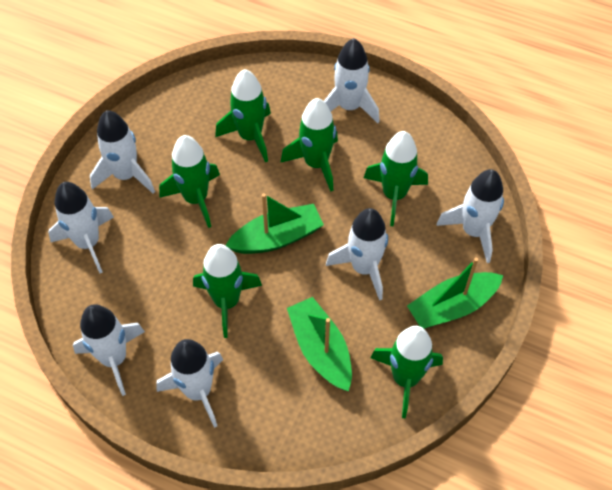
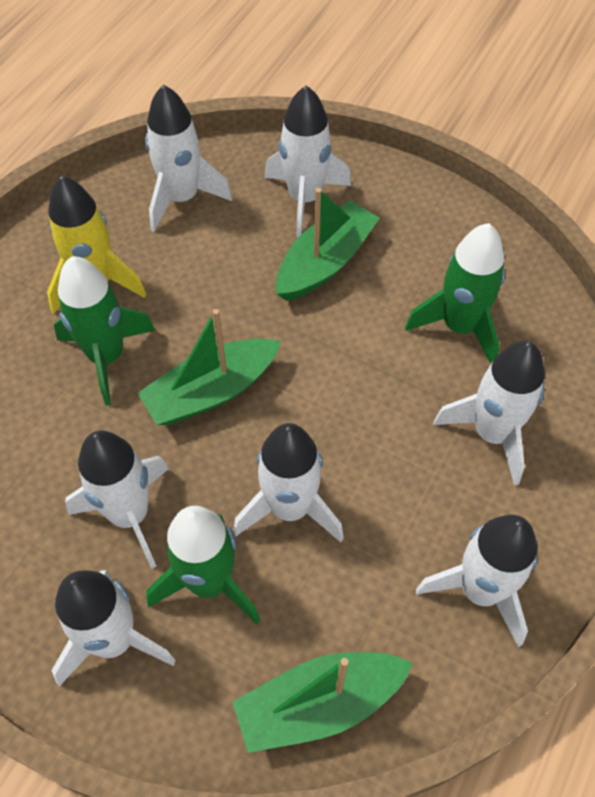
green rocket: 6 -> 3
yellow rocket: 0 -> 1

